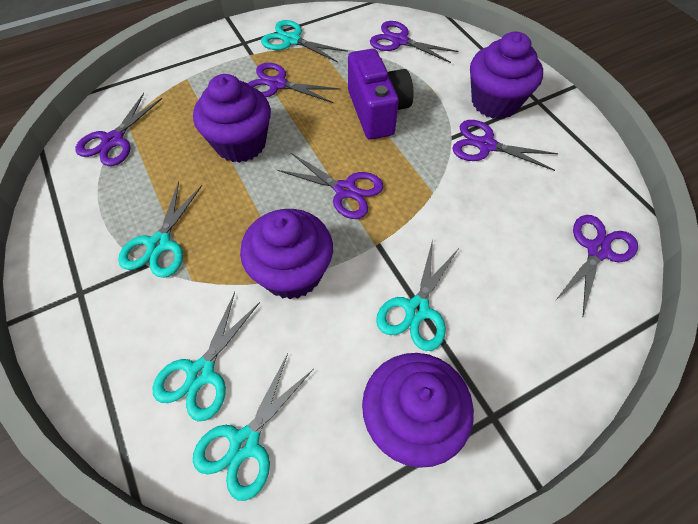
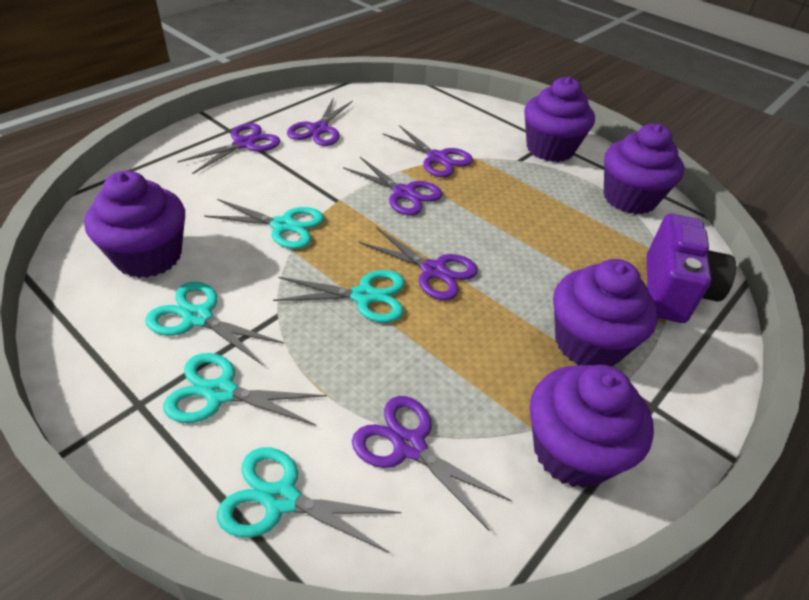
purple cupcake: 4 -> 5

